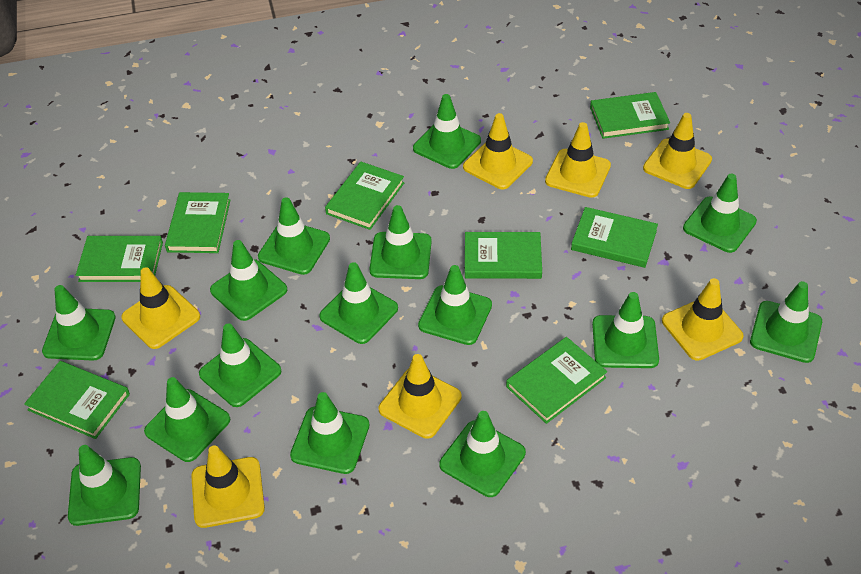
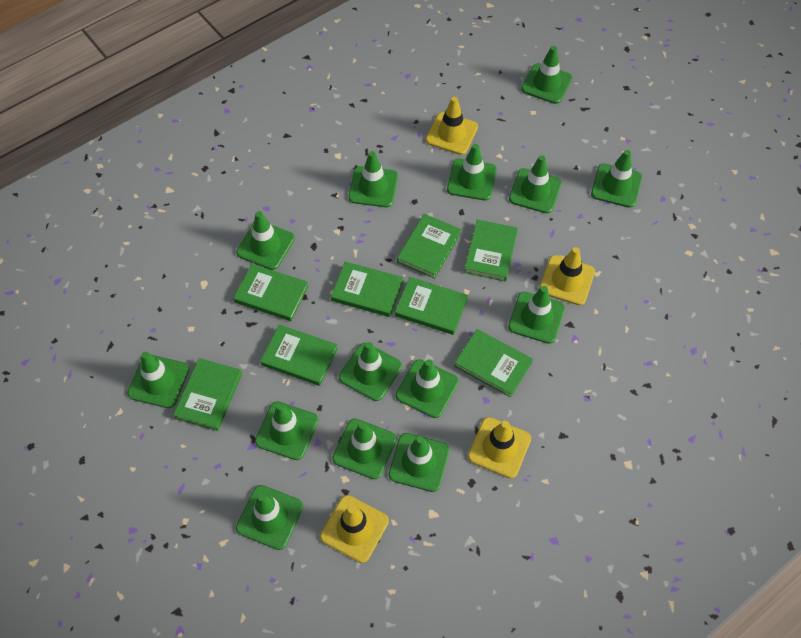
green traffic cone: 15 -> 14
yellow traffic cone: 7 -> 4

